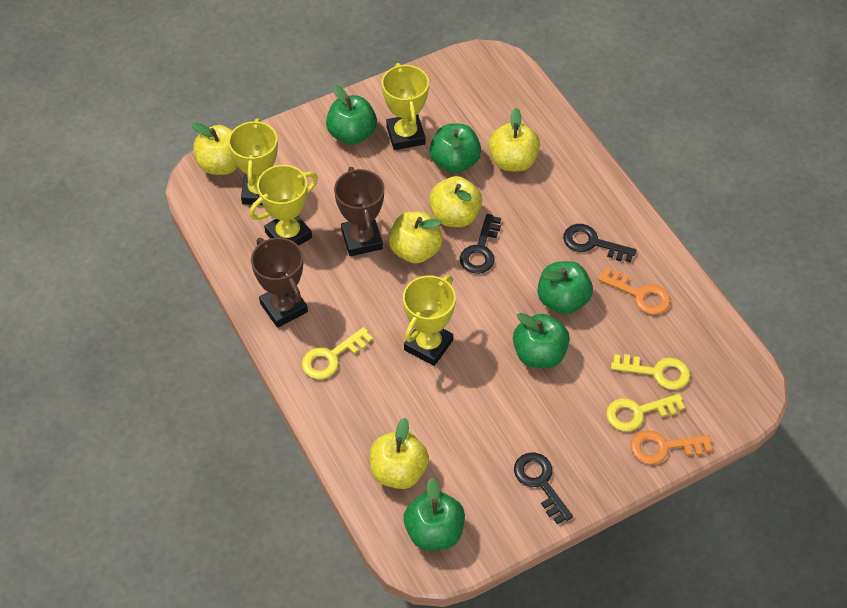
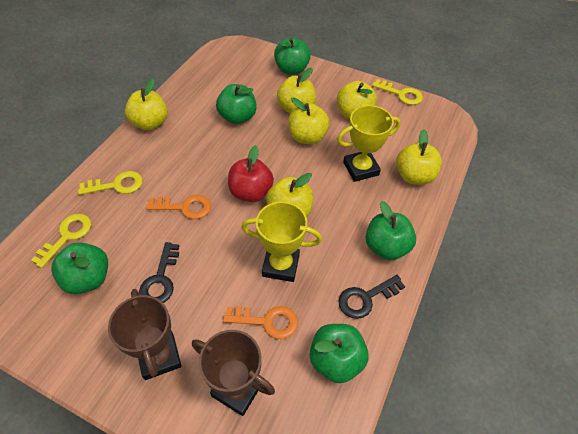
black key: 3 -> 2
red apple: 0 -> 1
yellow apple: 5 -> 6
yellow trophy: 4 -> 2

